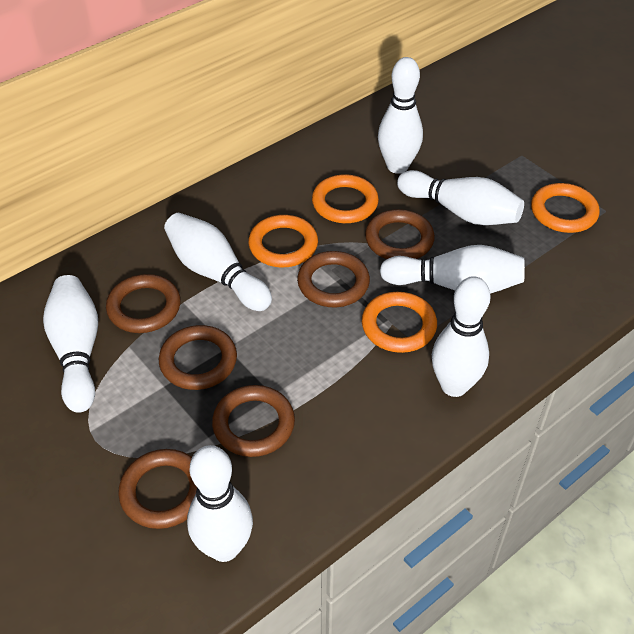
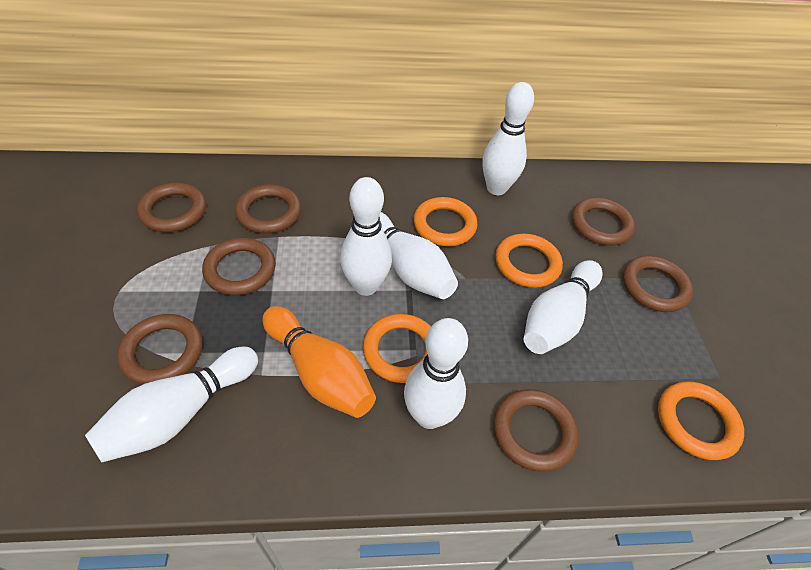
brown ring: 6 -> 7
orange bowling pin: 0 -> 1
white bowling pin: 7 -> 6

